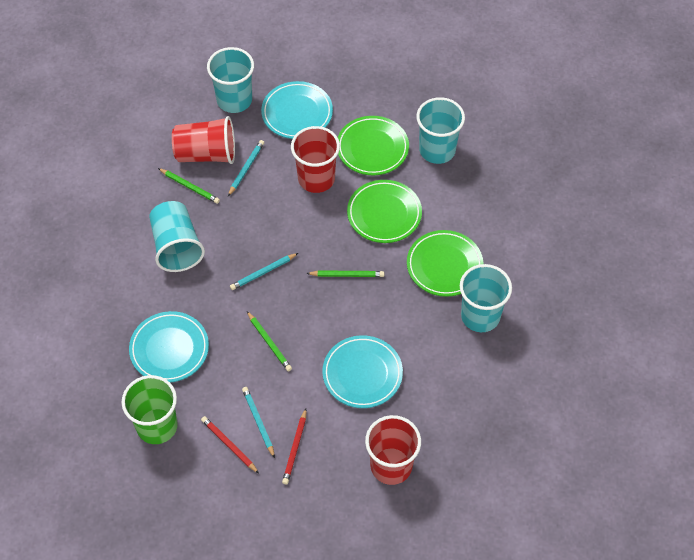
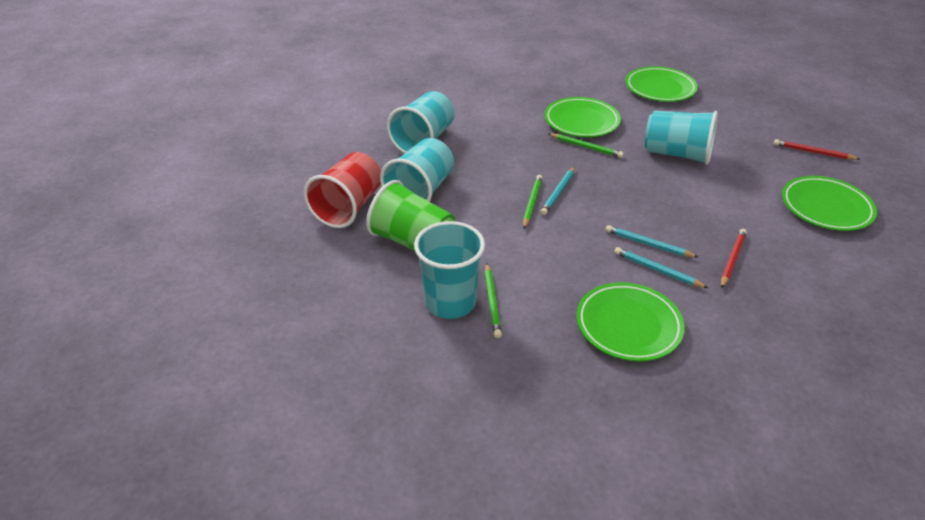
green plate: 3 -> 4
red cup: 3 -> 1
turquoise plate: 3 -> 0

